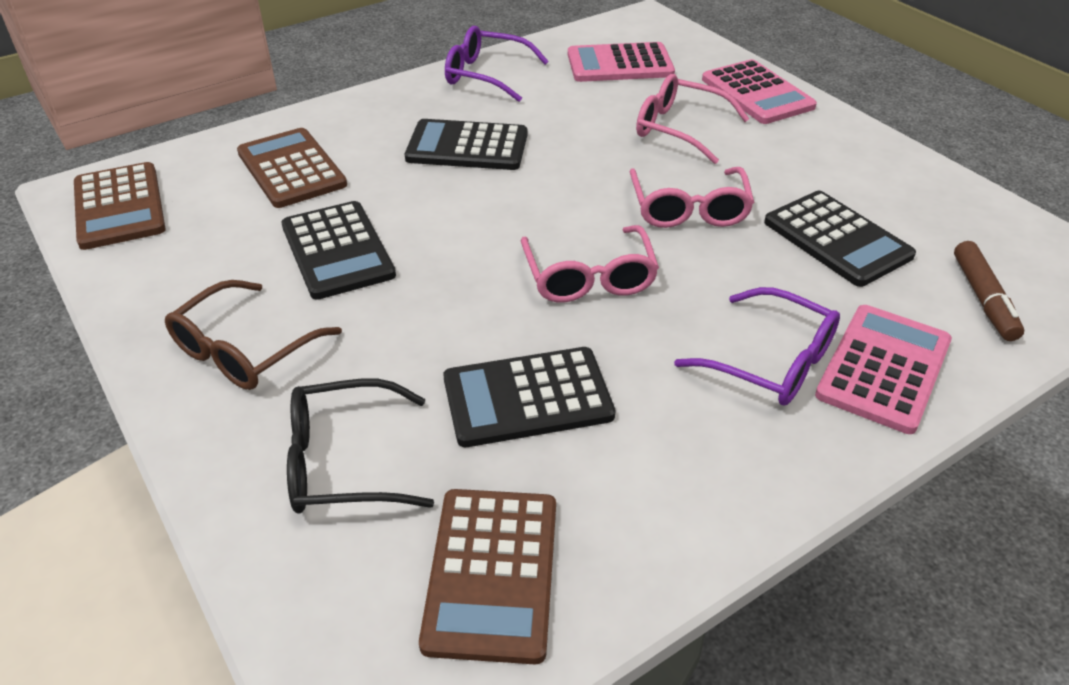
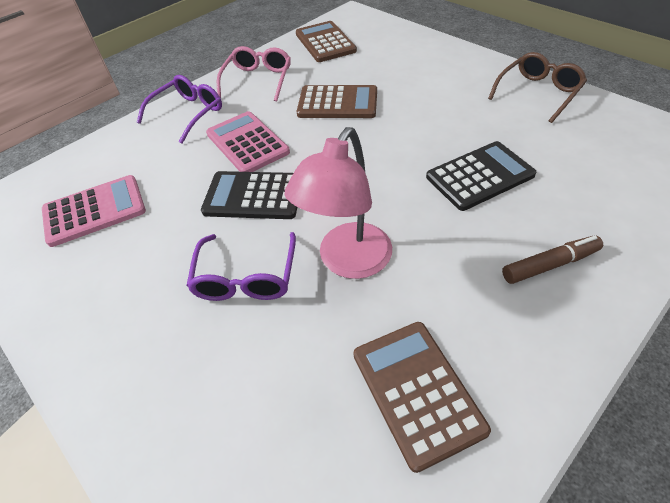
black calculator: 4 -> 2
black glasses: 1 -> 0
pink calculator: 3 -> 2
pink glasses: 3 -> 1
pink lamp: 0 -> 1

